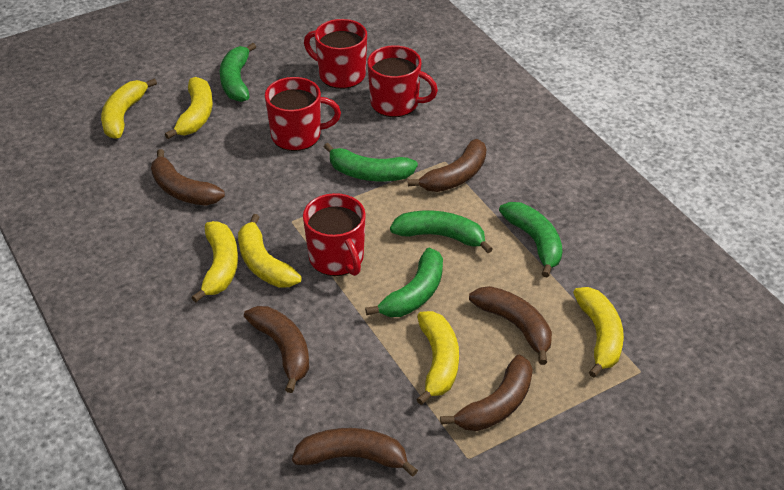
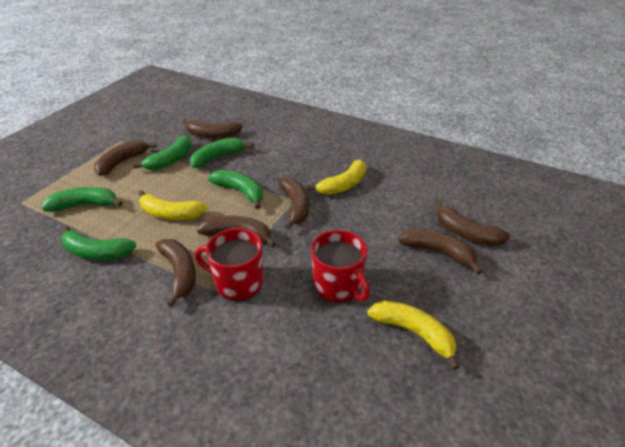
brown banana: 6 -> 7
red mug: 4 -> 2
yellow banana: 6 -> 3

